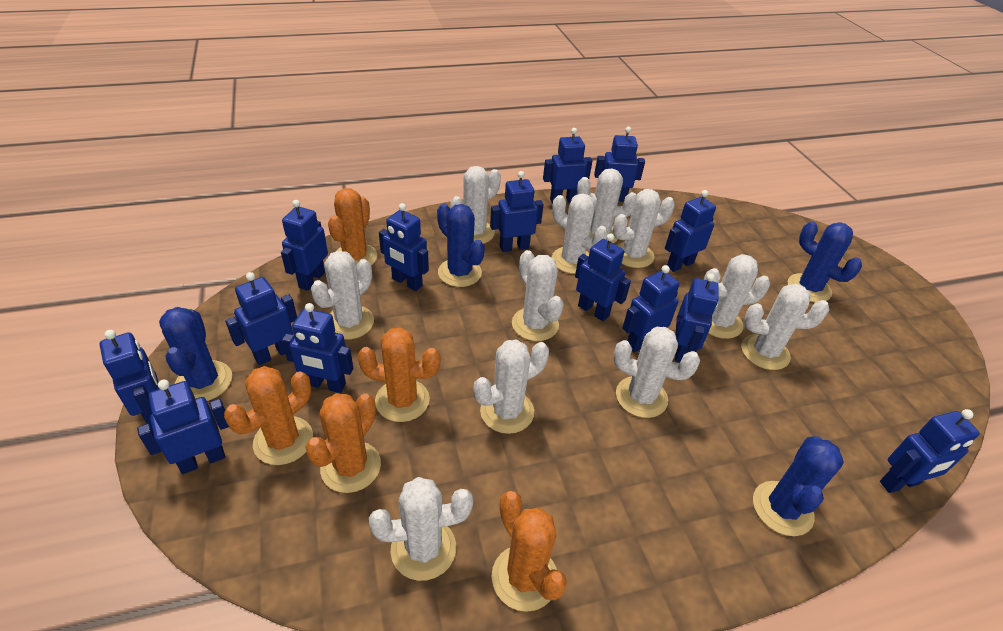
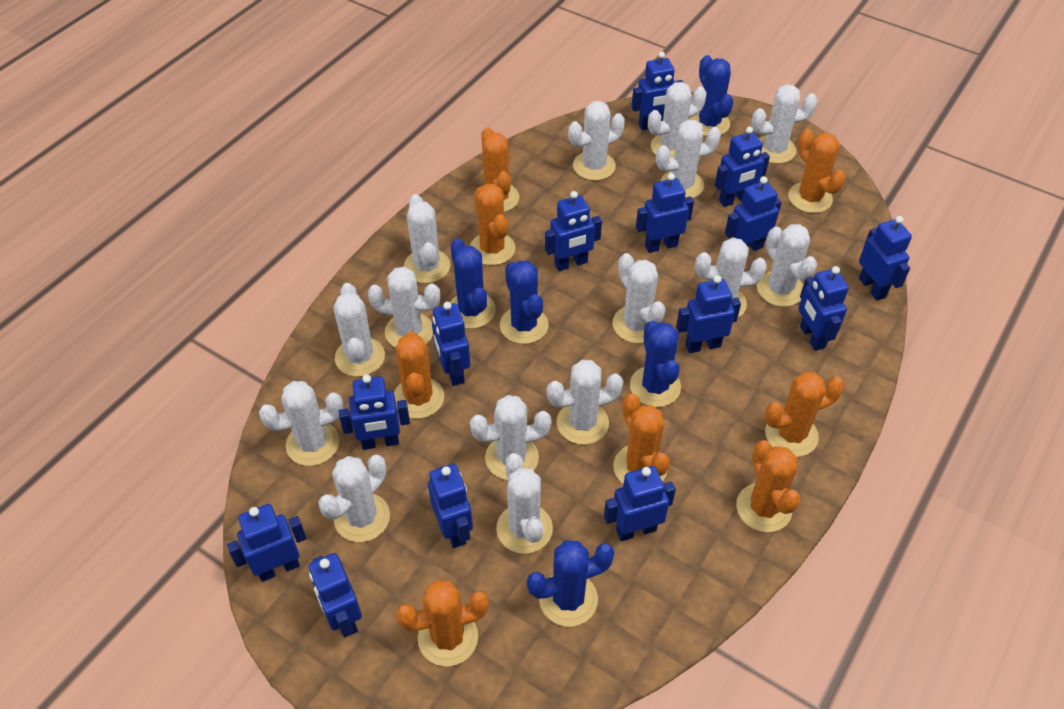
blue cactus: 4 -> 5
orange cactus: 5 -> 8
white cactus: 11 -> 15

